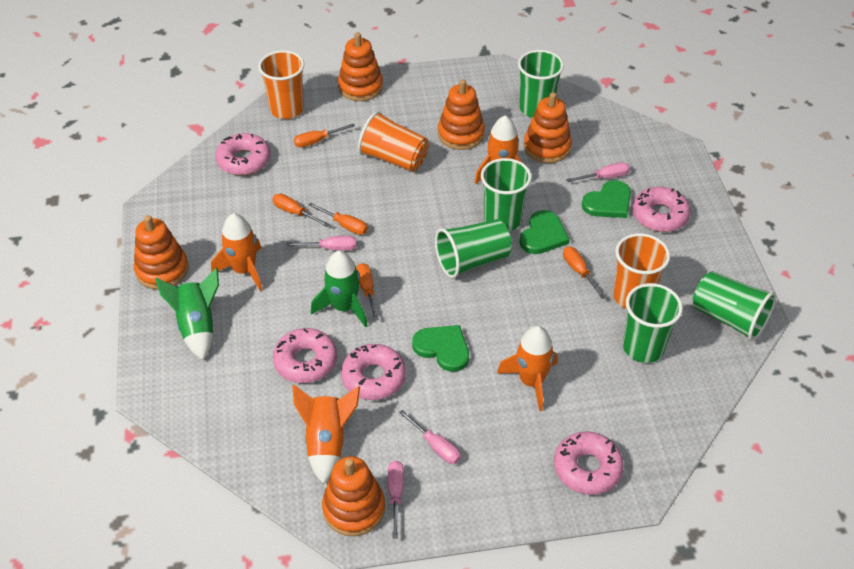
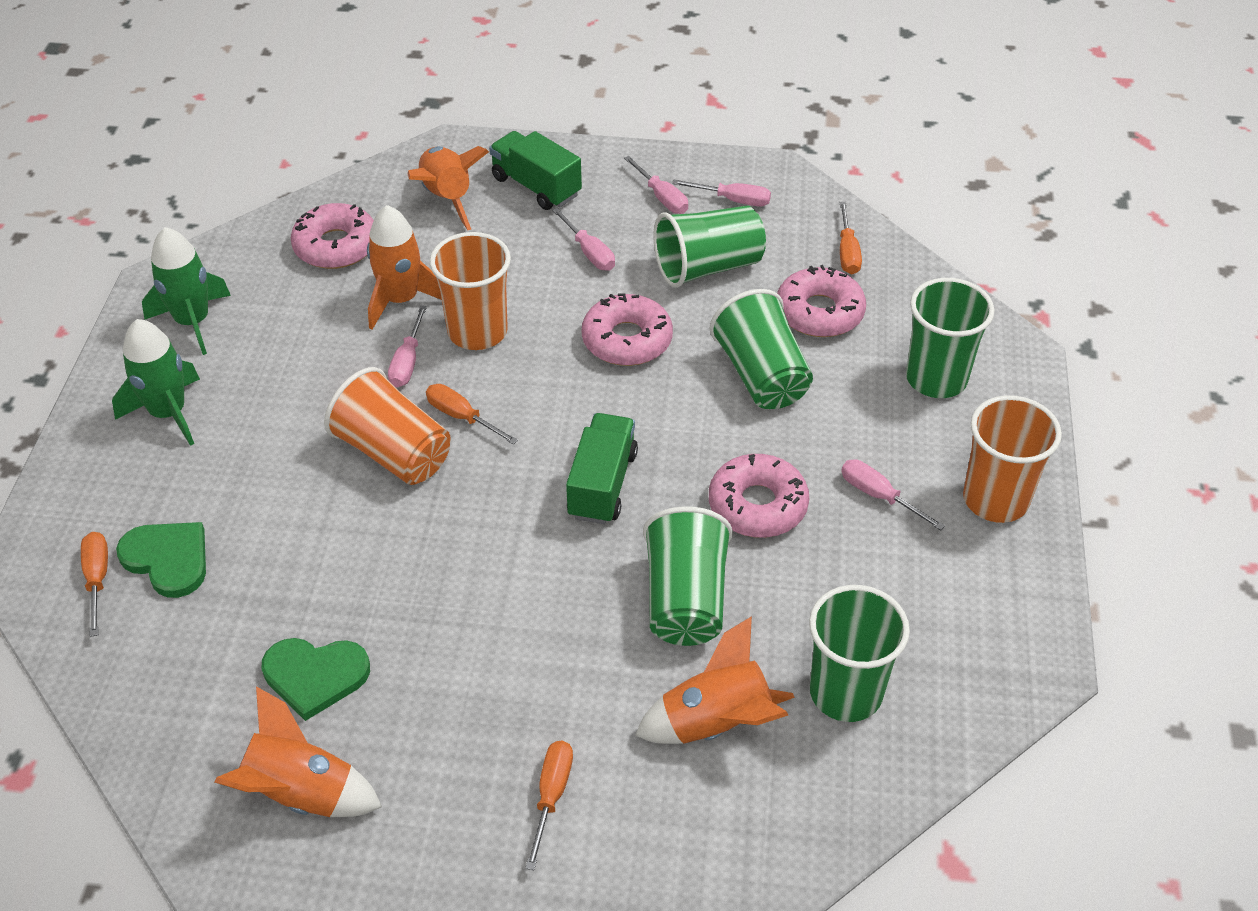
green heart: 3 -> 2
green truck: 0 -> 2
orange screwdriver: 5 -> 4
orange stacking toy: 5 -> 0
pink donut: 5 -> 4
pink screwdriver: 4 -> 5

